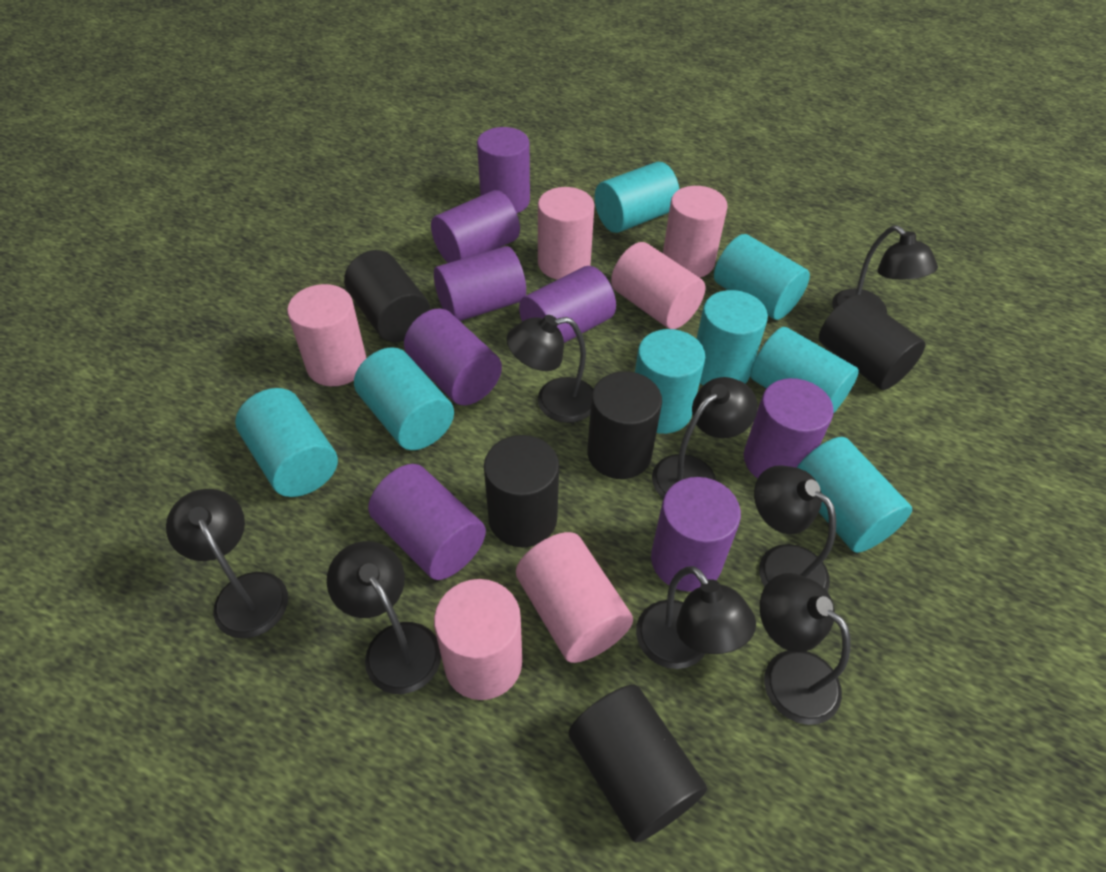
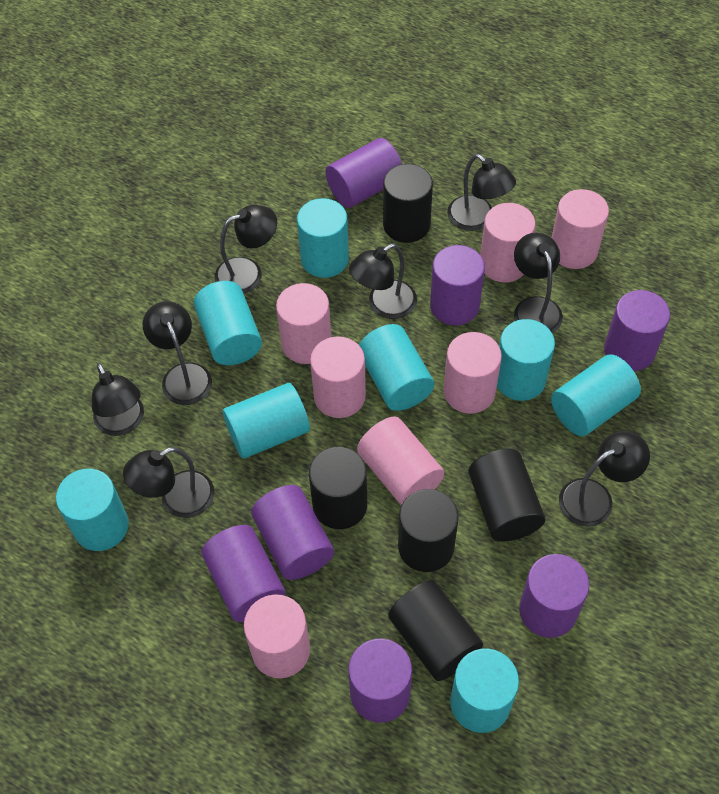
pink cylinder: 6 -> 7
purple cylinder: 8 -> 7

